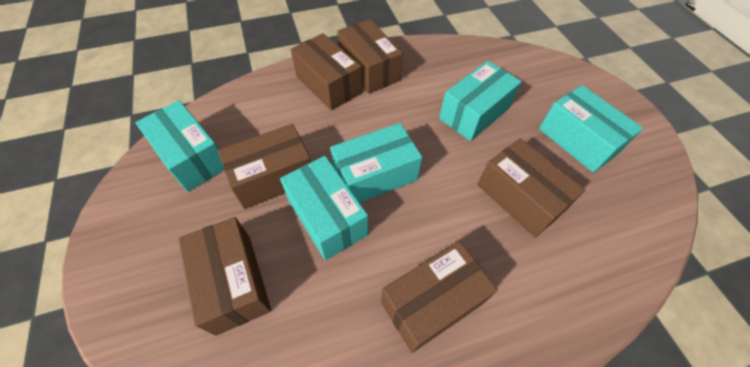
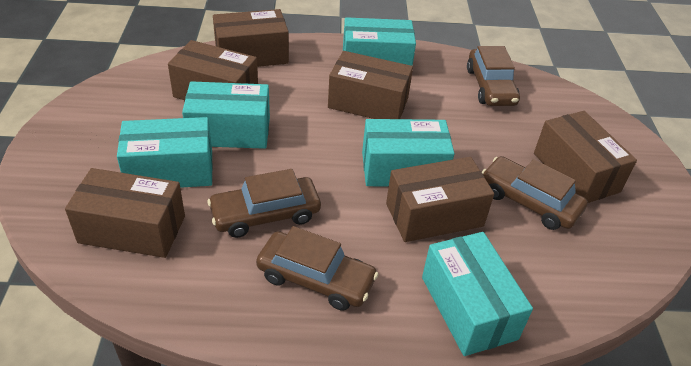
brown car: 0 -> 4

